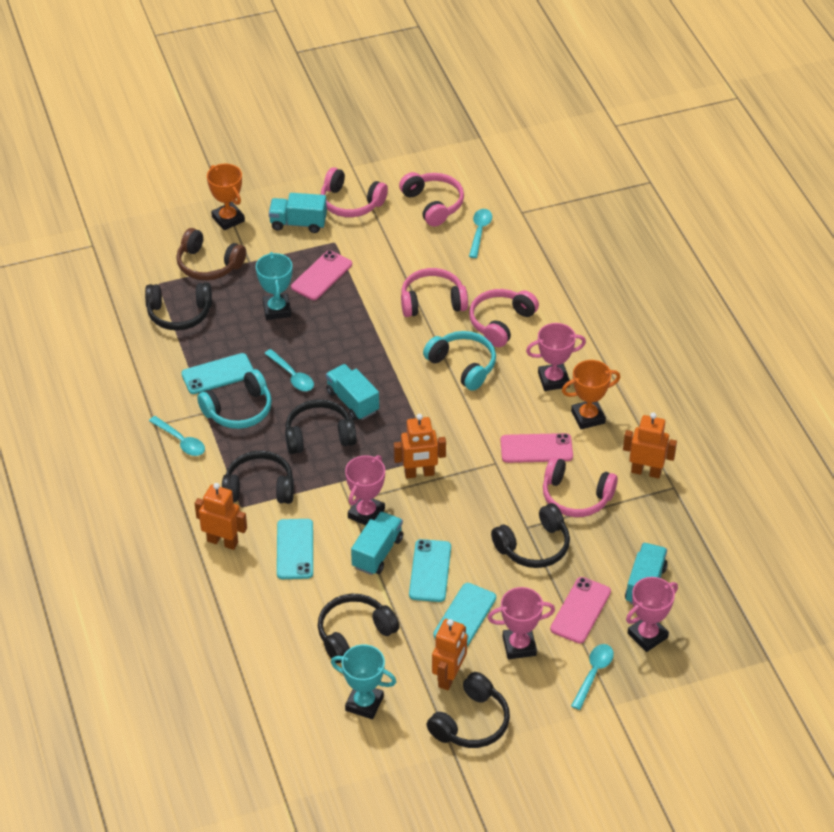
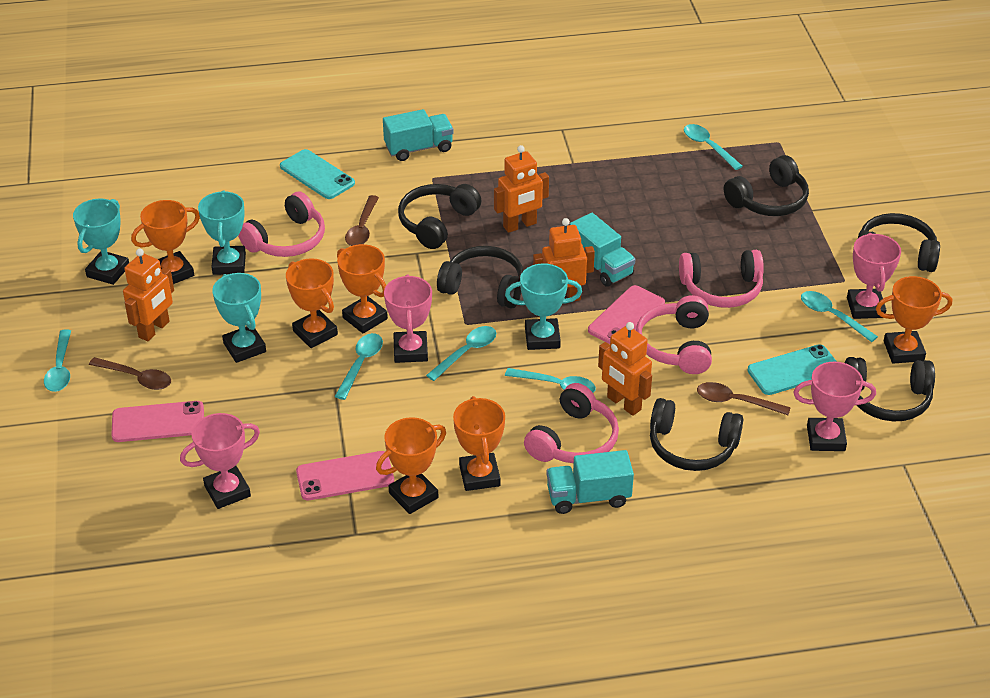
brown headphones: 1 -> 0
brown spoon: 0 -> 3
orange trophy: 2 -> 6
pink headphones: 5 -> 4
turquoise headphones: 2 -> 0
turquoise phone: 4 -> 2
turquoise spoon: 4 -> 6
turquoise trophy: 2 -> 4
turquoise truck: 4 -> 3

